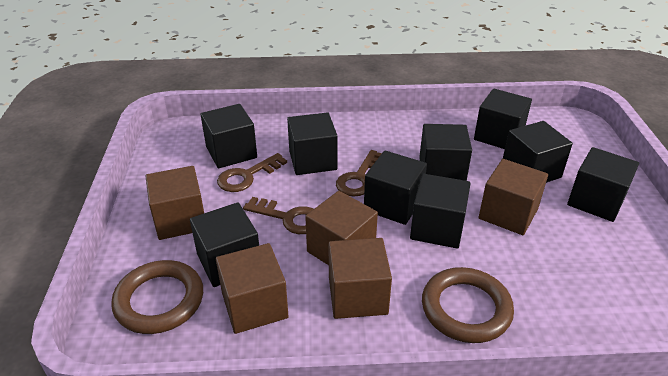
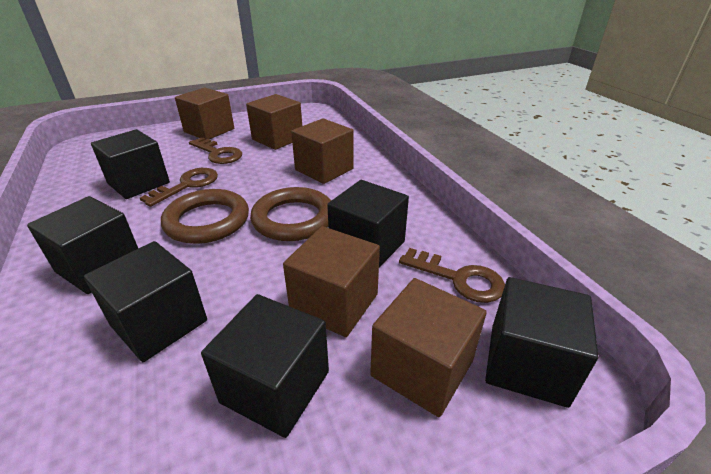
black cube: 9 -> 6

